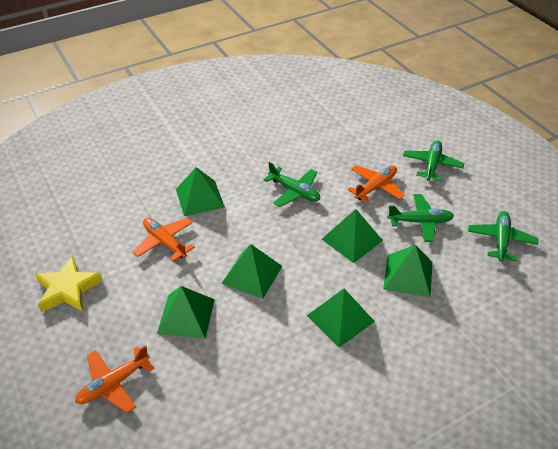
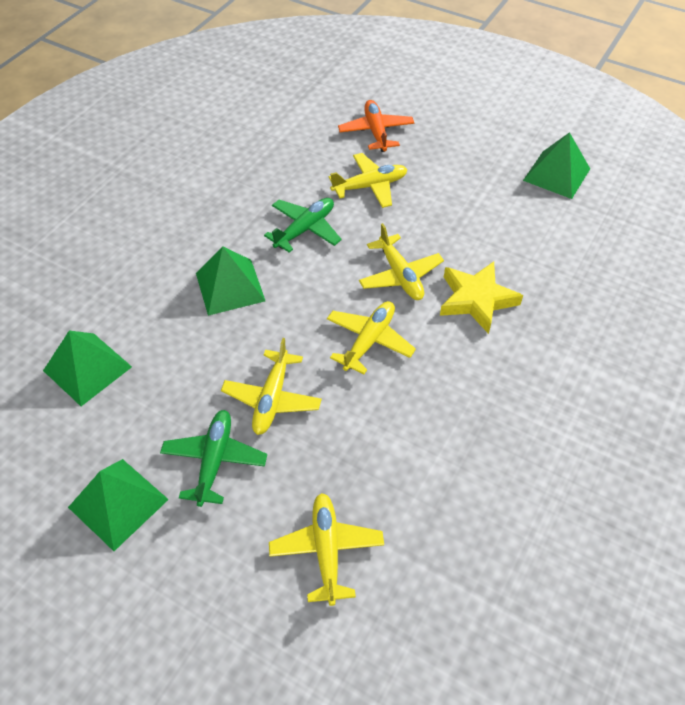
green plane: 4 -> 2
green pyramid: 6 -> 4
orange plane: 3 -> 1
yellow plane: 0 -> 5

